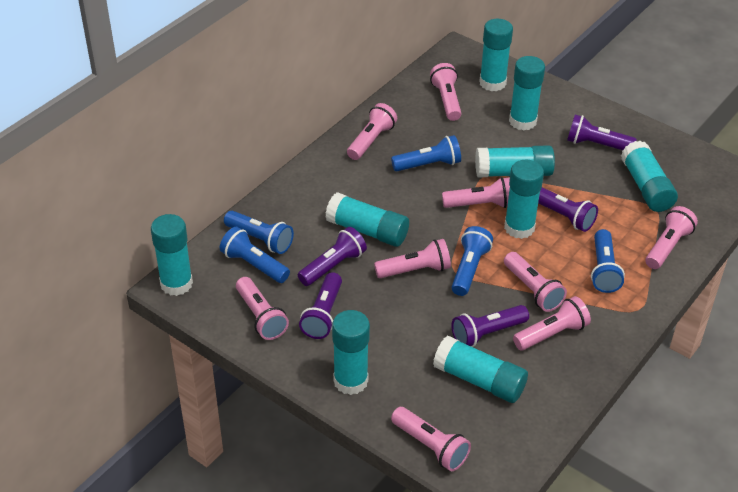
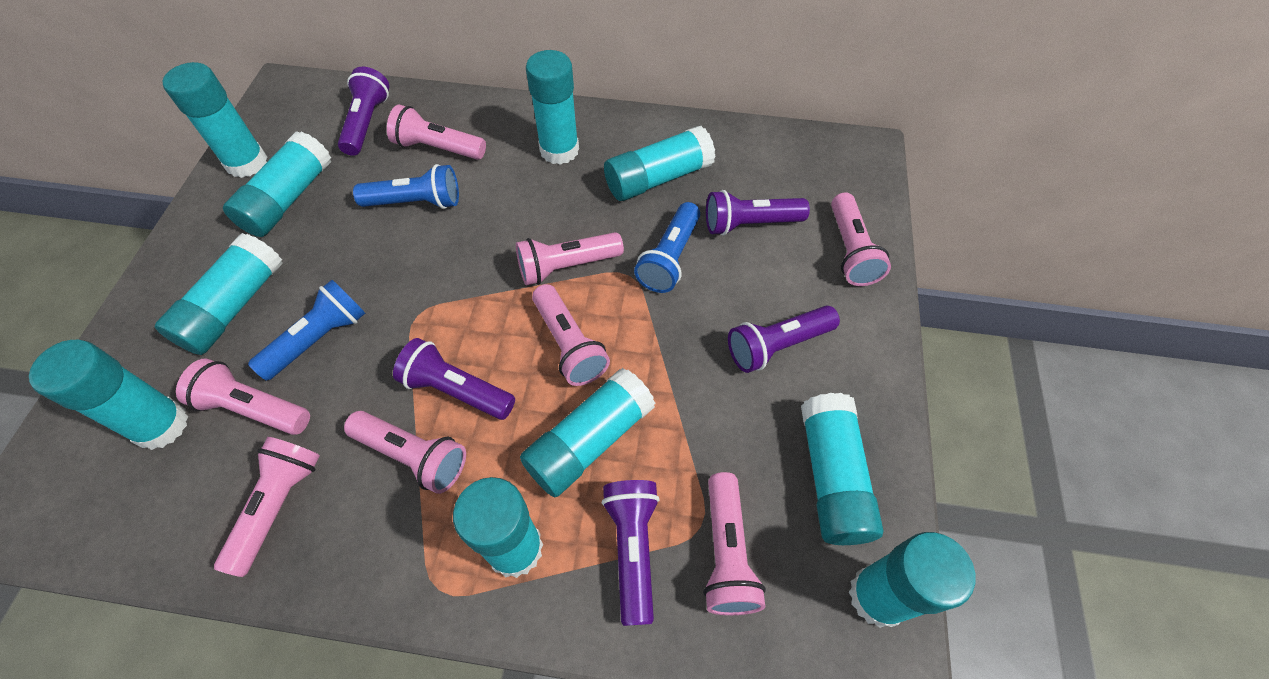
blue flashlight: 5 -> 3
pink flashlight: 9 -> 8
turquoise glue stick: 9 -> 10

